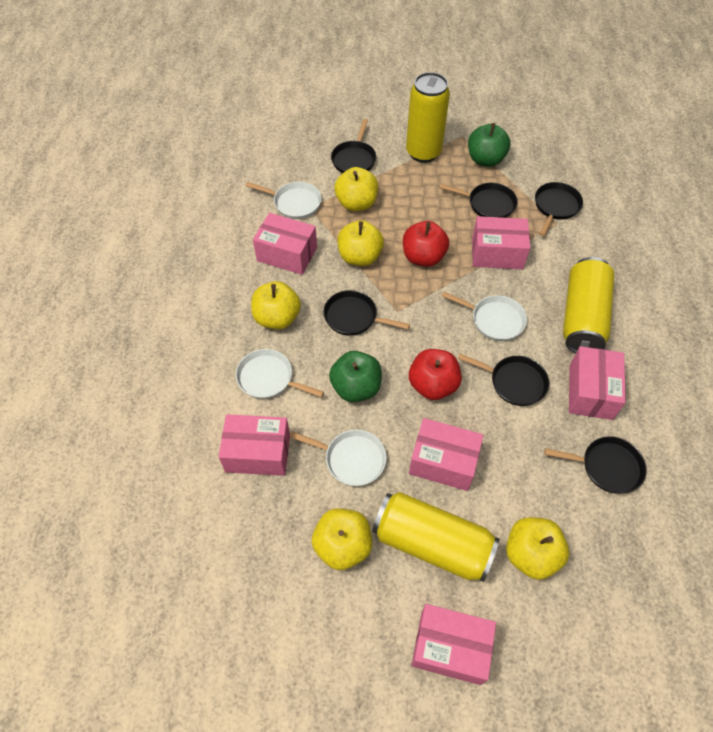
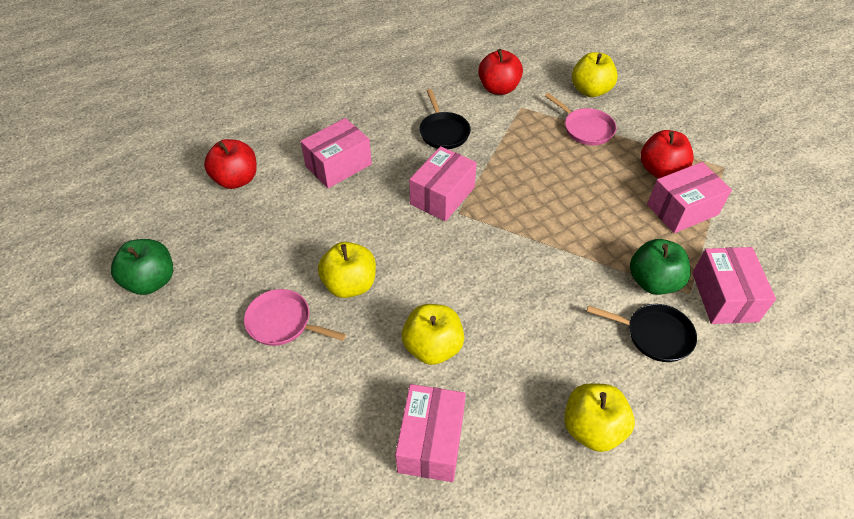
black pan: 6 -> 2
pink box: 6 -> 5
pink pan: 0 -> 2
red apple: 2 -> 3
white pan: 4 -> 0
yellow apple: 5 -> 4
yellow can: 3 -> 0

